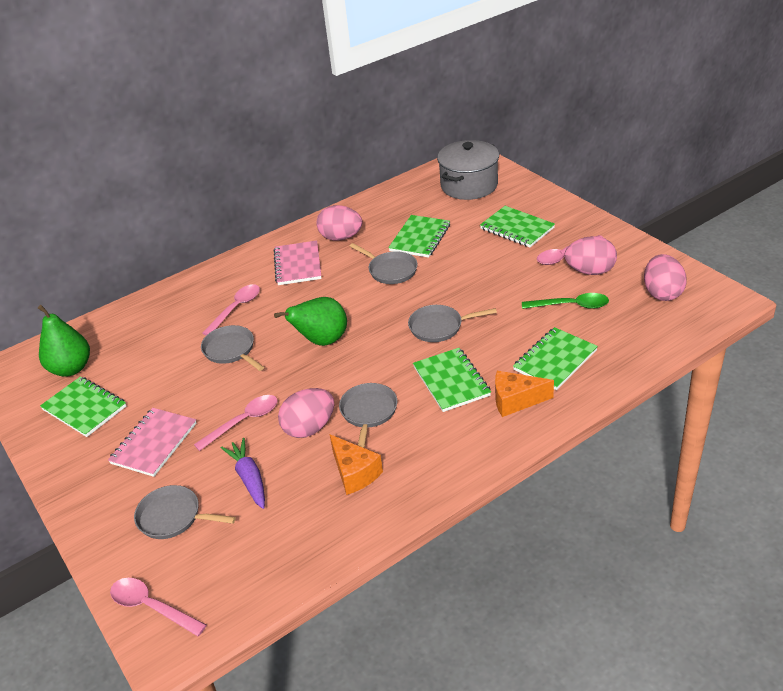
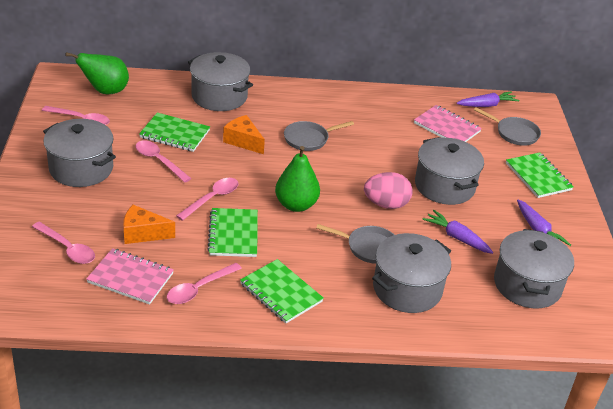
green notebook: 5 -> 4
green spoon: 1 -> 0
grey pan: 5 -> 3
grey pot: 1 -> 5
pink egg: 4 -> 1
pink spoon: 4 -> 5
purple carrot: 1 -> 3

